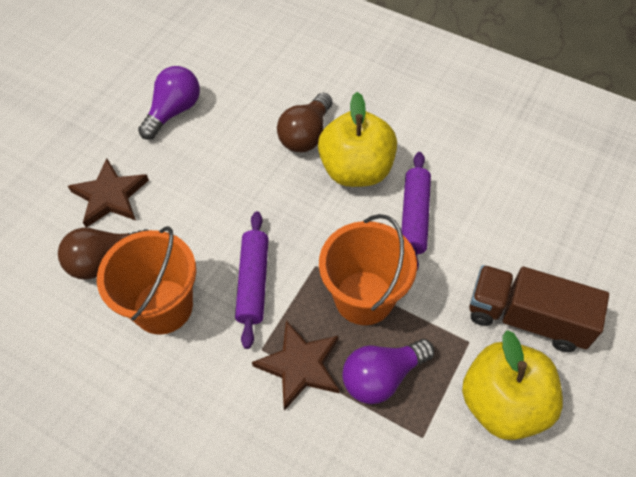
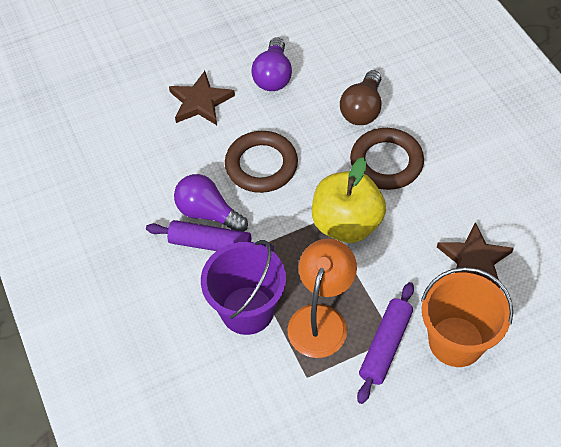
brown light bulb: 2 -> 1
brown ring: 0 -> 2
brown truck: 1 -> 0
orange bucket: 2 -> 1
orange lamp: 0 -> 1
purple bucket: 0 -> 1
yellow apple: 2 -> 1

